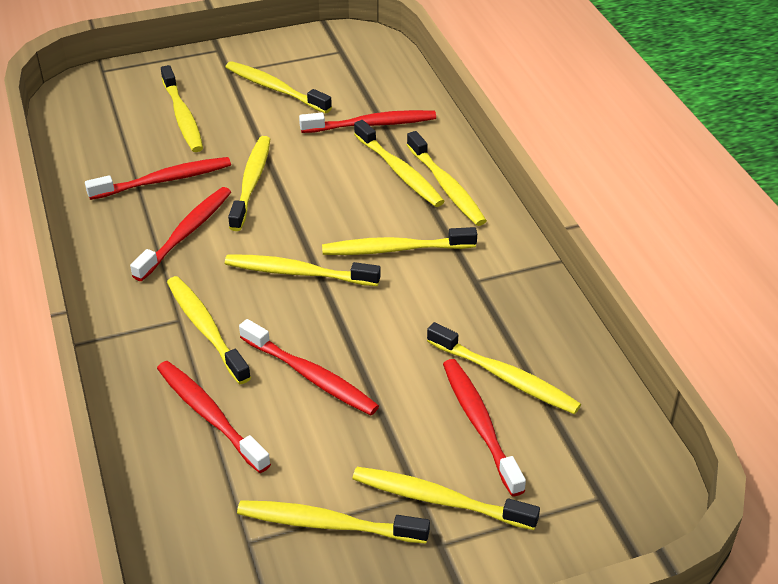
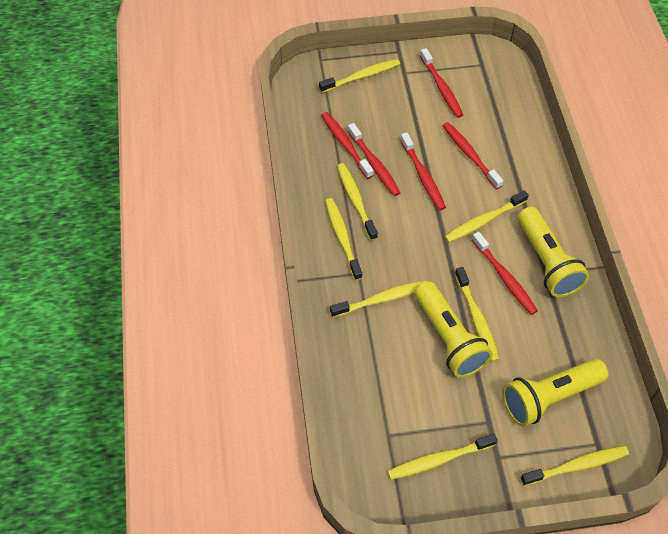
yellow flashlight: 0 -> 3
yellow toothbrush: 11 -> 8

